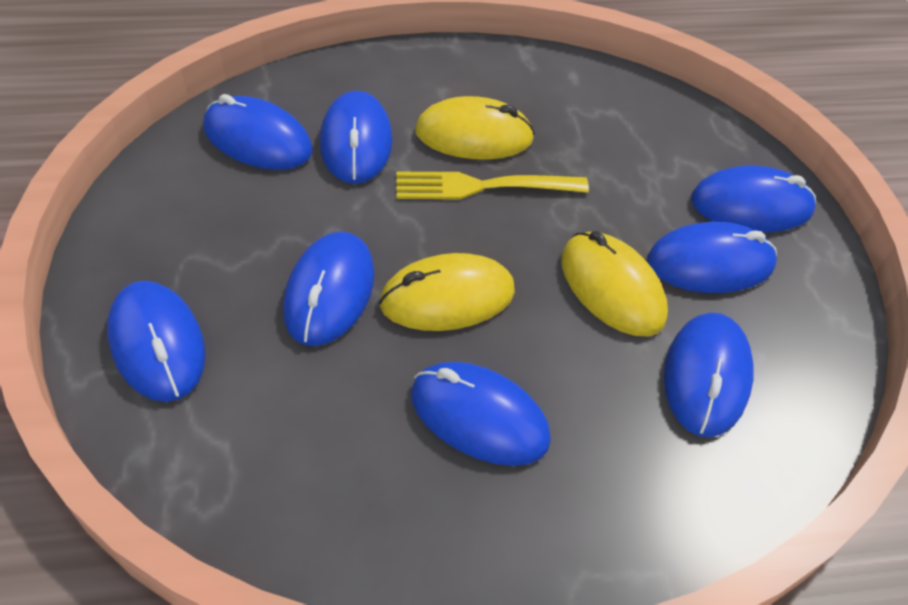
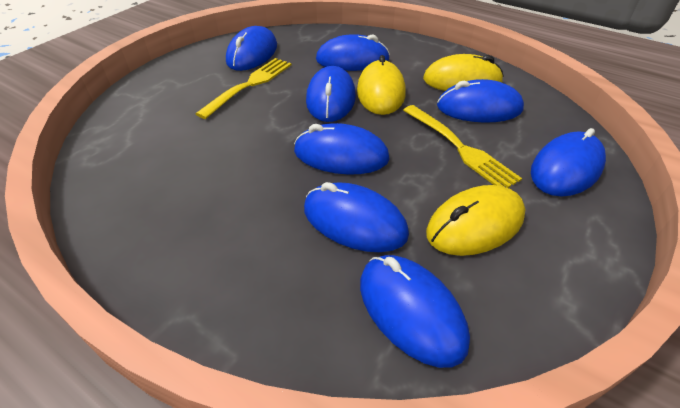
yellow fork: 1 -> 2

